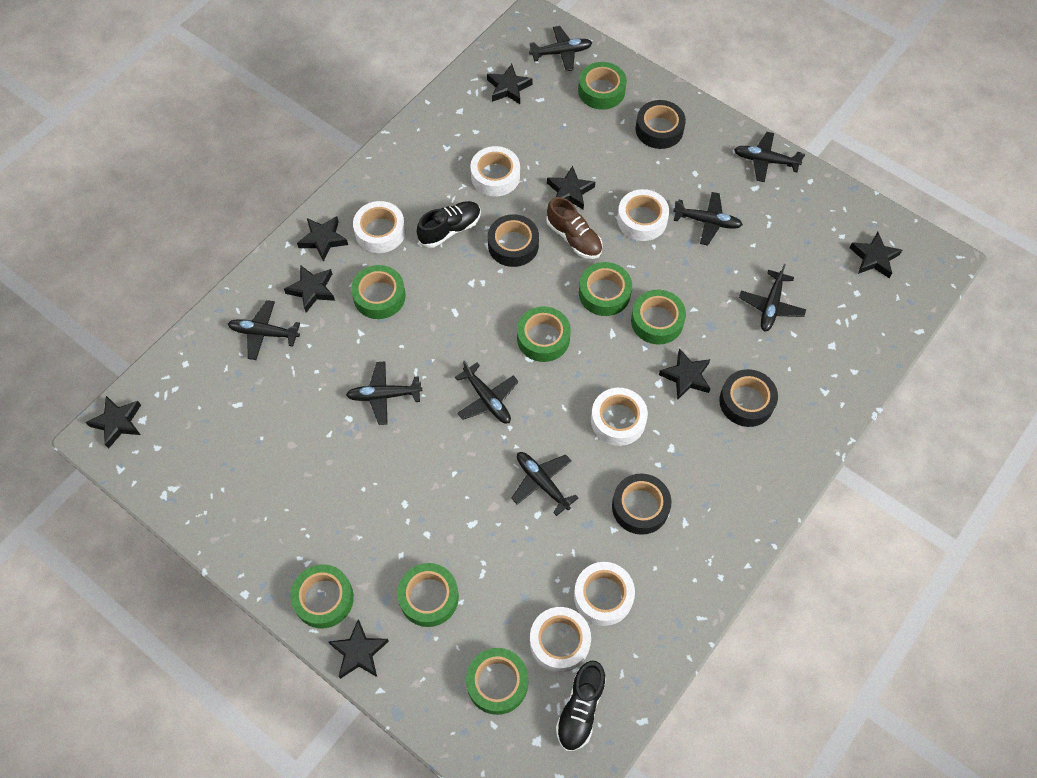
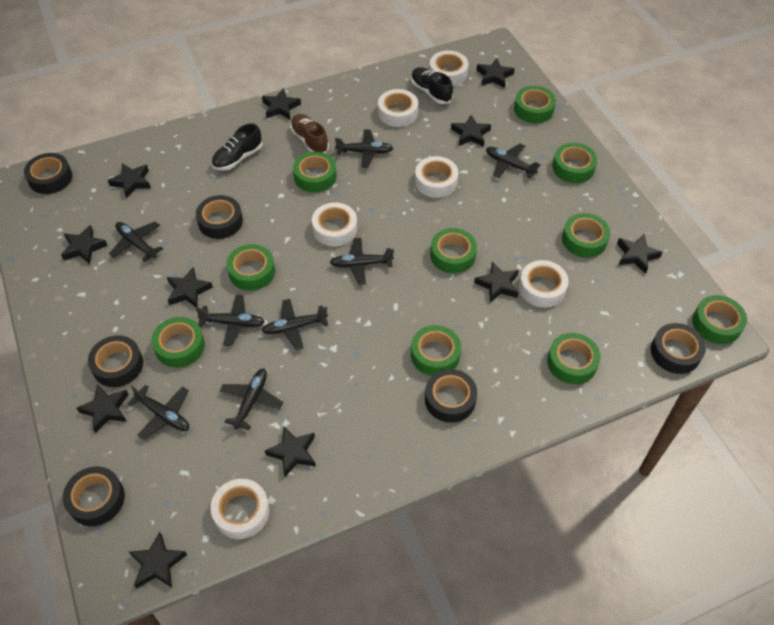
black star: 8 -> 11
black tape: 4 -> 6
green tape: 8 -> 10

